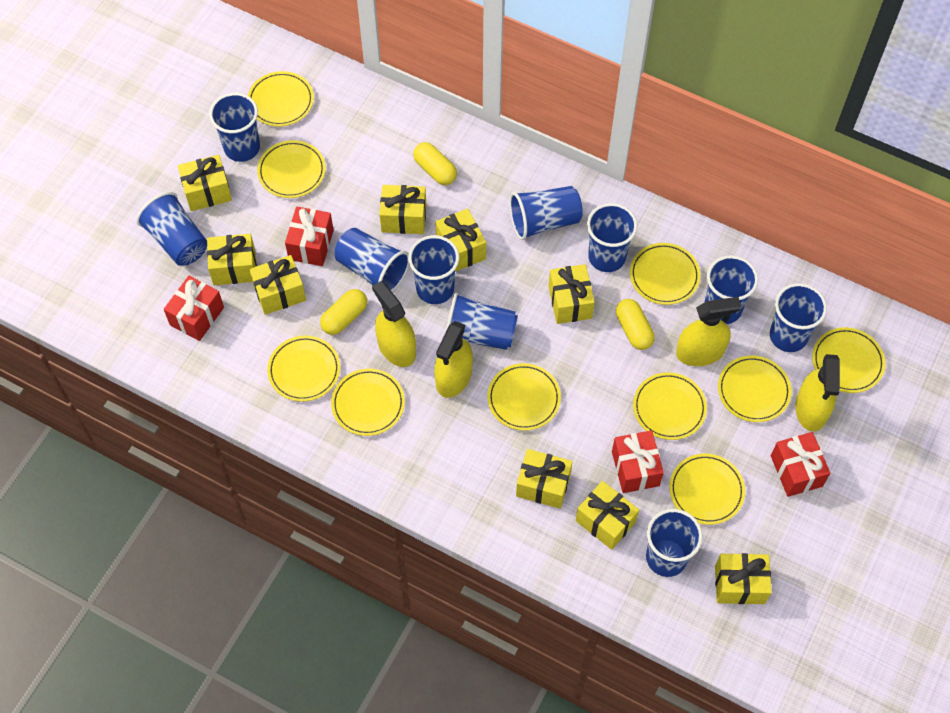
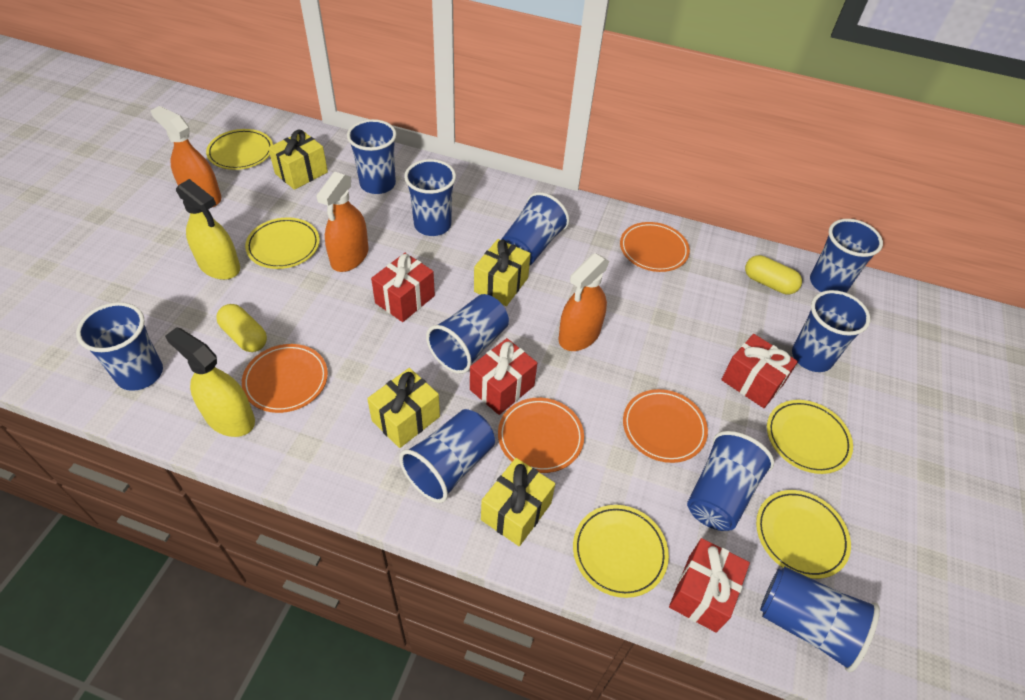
orange plate: 0 -> 4
orange spray bottle: 0 -> 3
yellow capsule: 3 -> 2
yellow gift: 9 -> 4
yellow plate: 10 -> 5
yellow spray bottle: 4 -> 2

